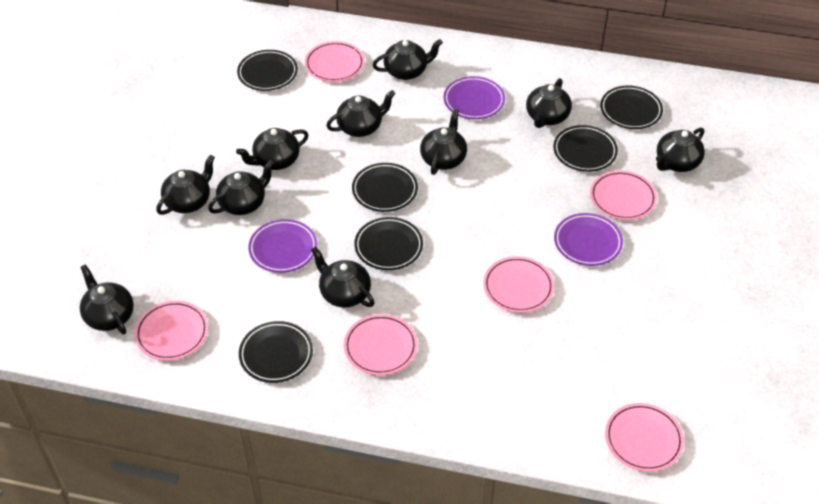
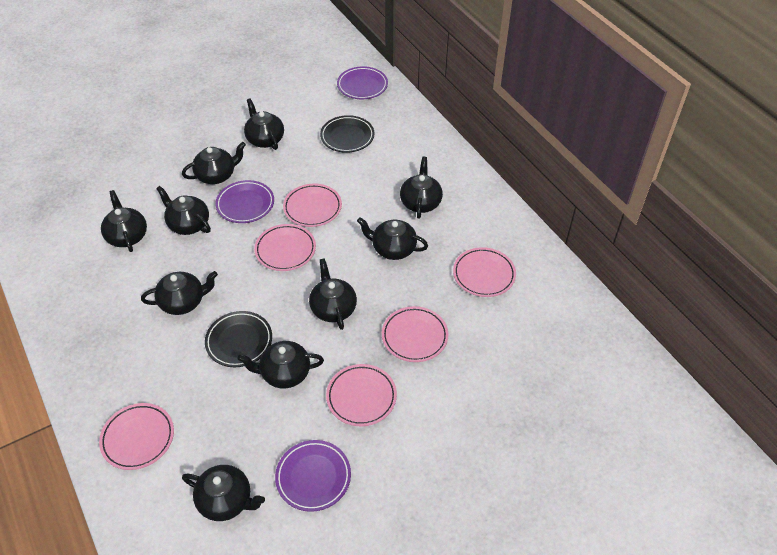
black plate: 6 -> 2

